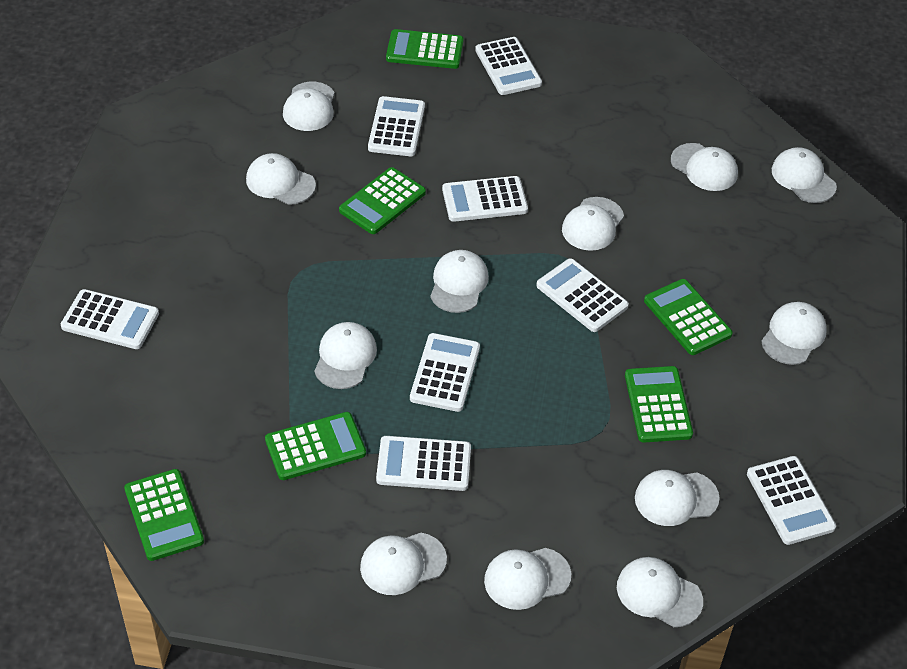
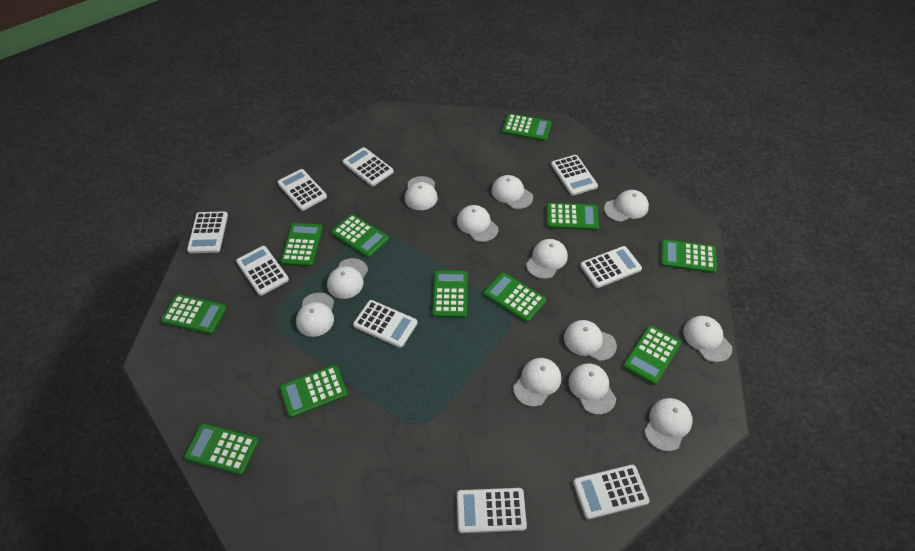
green calculator: 6 -> 11
white calculator: 8 -> 9

